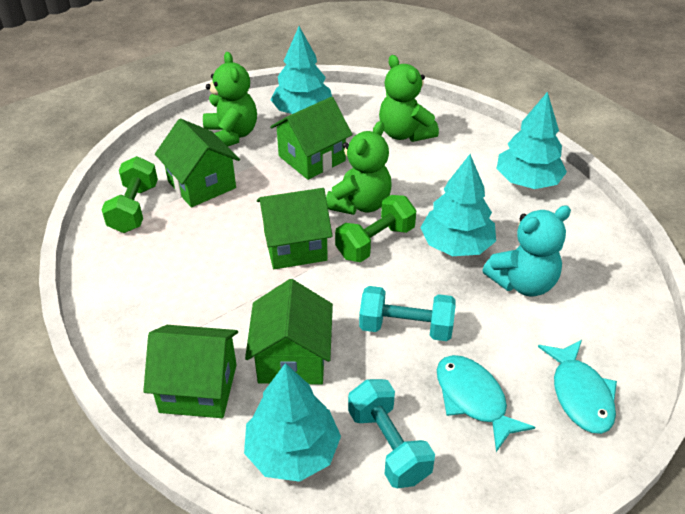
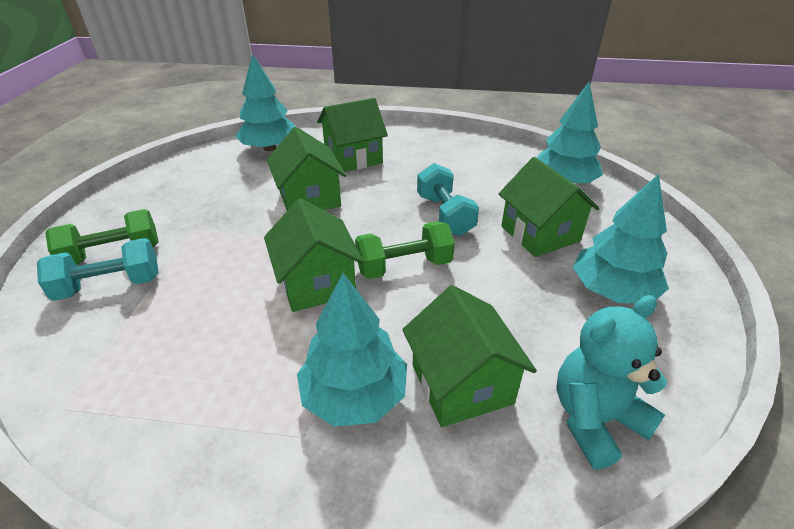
green teddy bear: 3 -> 0
turquoise fish: 2 -> 0

